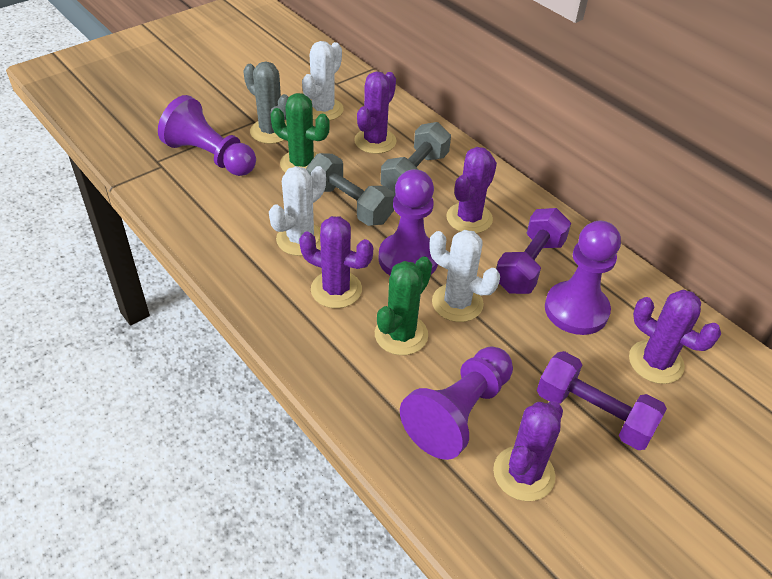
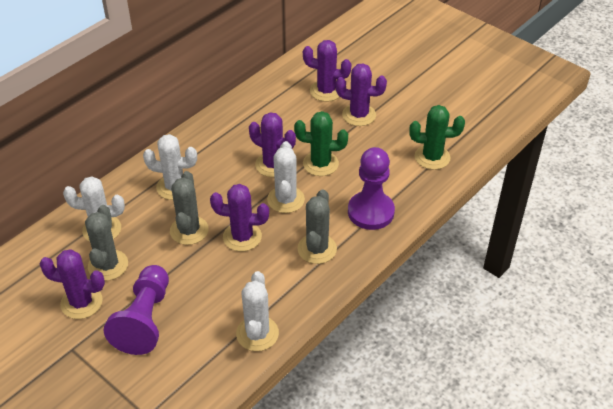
grey cactus: 1 -> 3
grey dumbbell: 2 -> 0
purple dumbbell: 2 -> 0
purple pawn: 4 -> 2
white cactus: 3 -> 4

